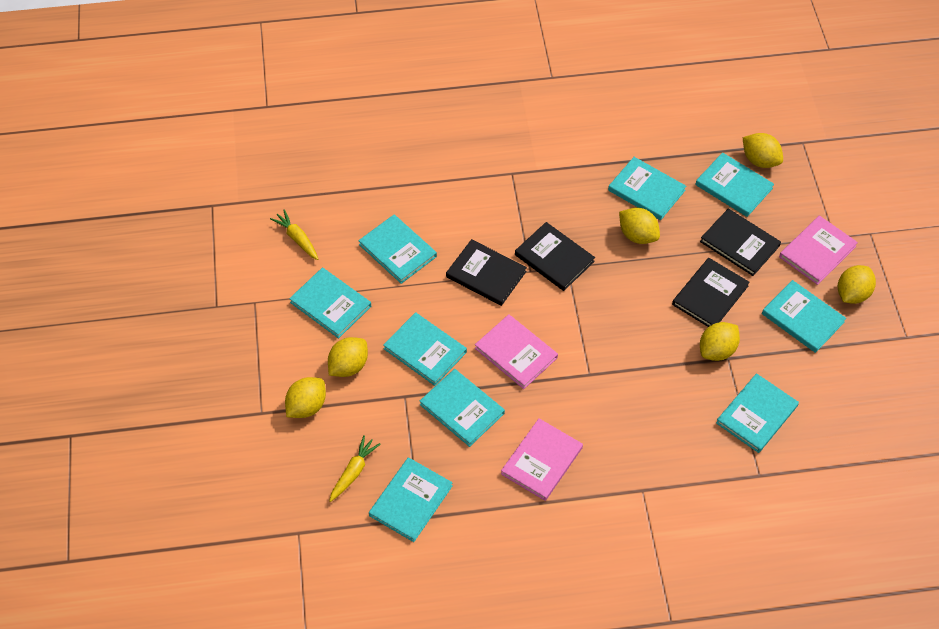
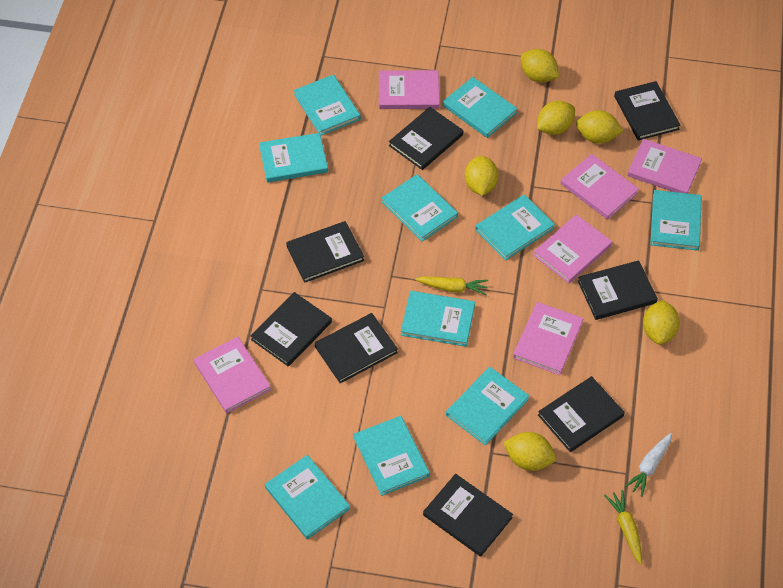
black book: 4 -> 8
pink book: 3 -> 6
turquoise book: 9 -> 10
white carrot: 0 -> 1

